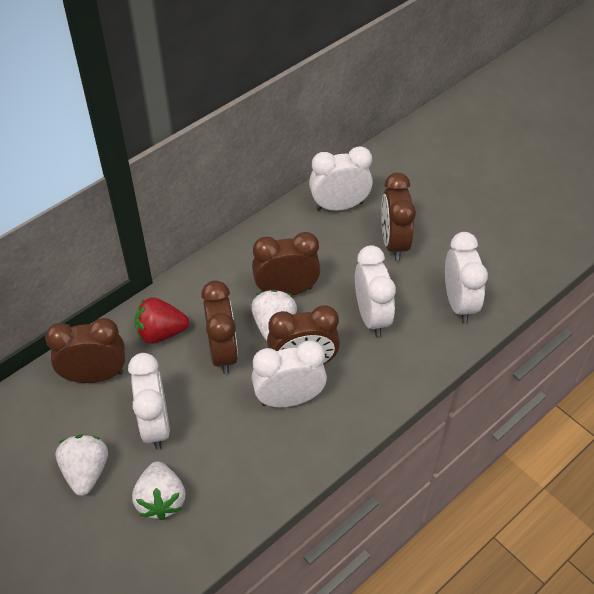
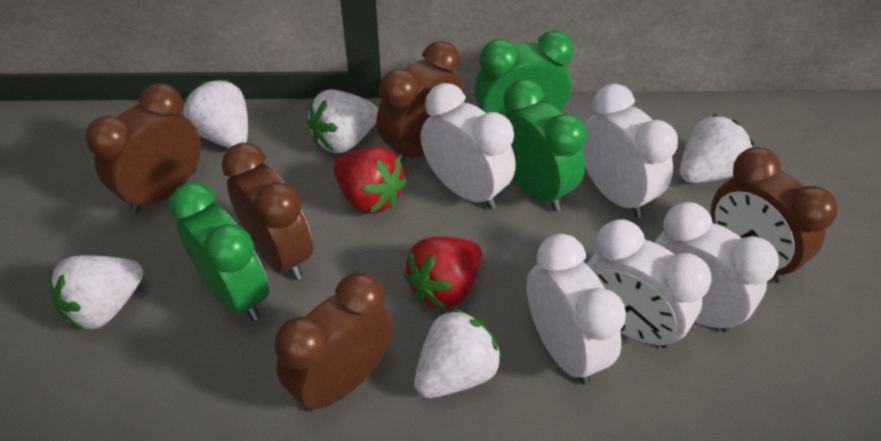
green clock: 0 -> 3
red strawberry: 1 -> 2
white strawberry: 3 -> 5

